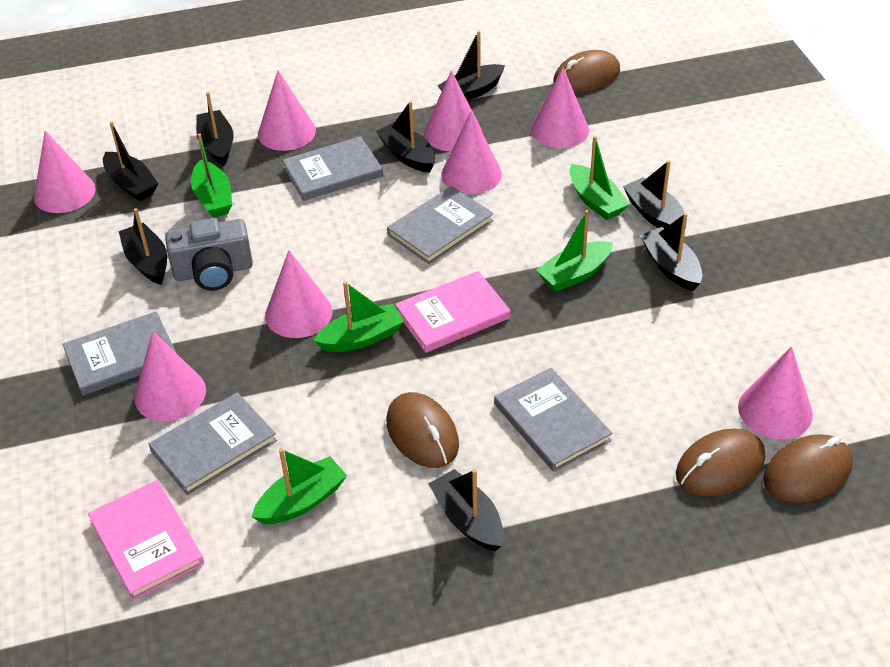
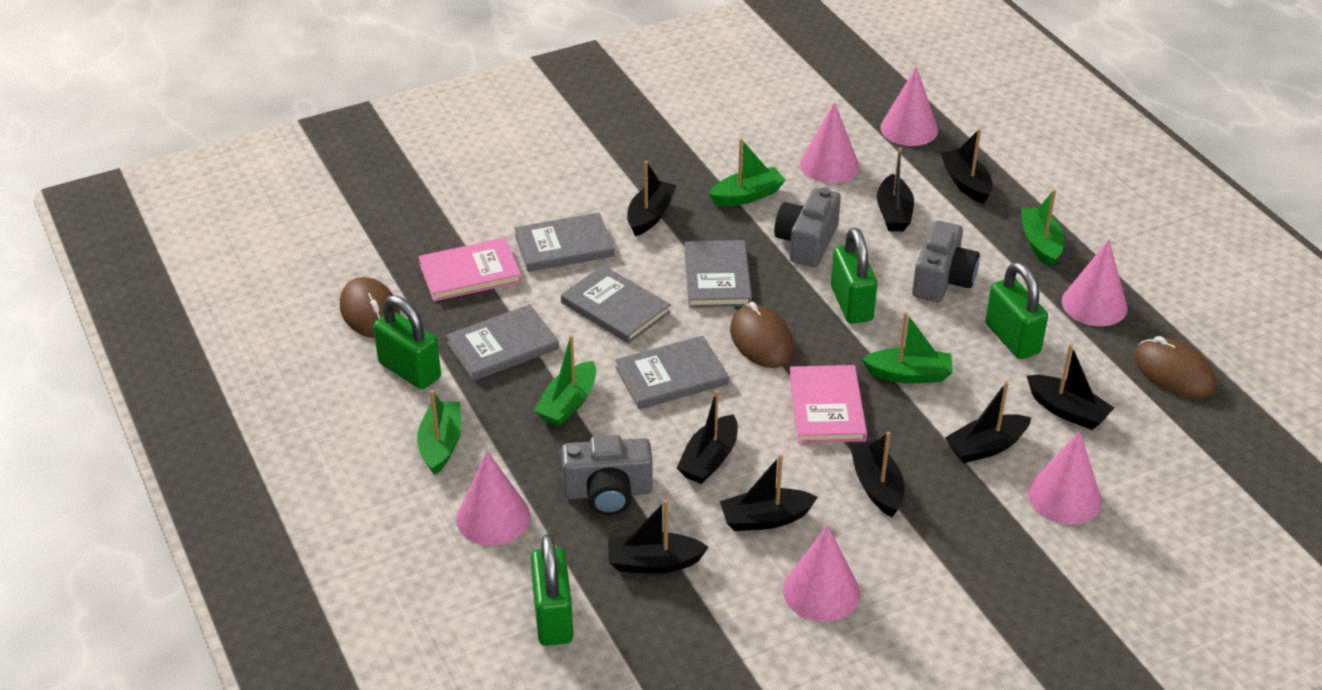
black boat: 8 -> 9
brown mouse: 4 -> 3
green padlock: 0 -> 4
grey camera: 1 -> 3
pink cone: 8 -> 6

